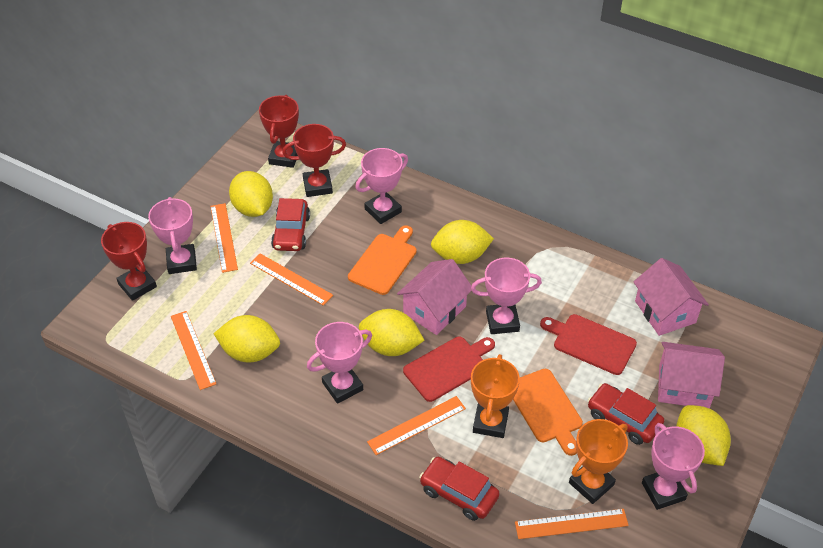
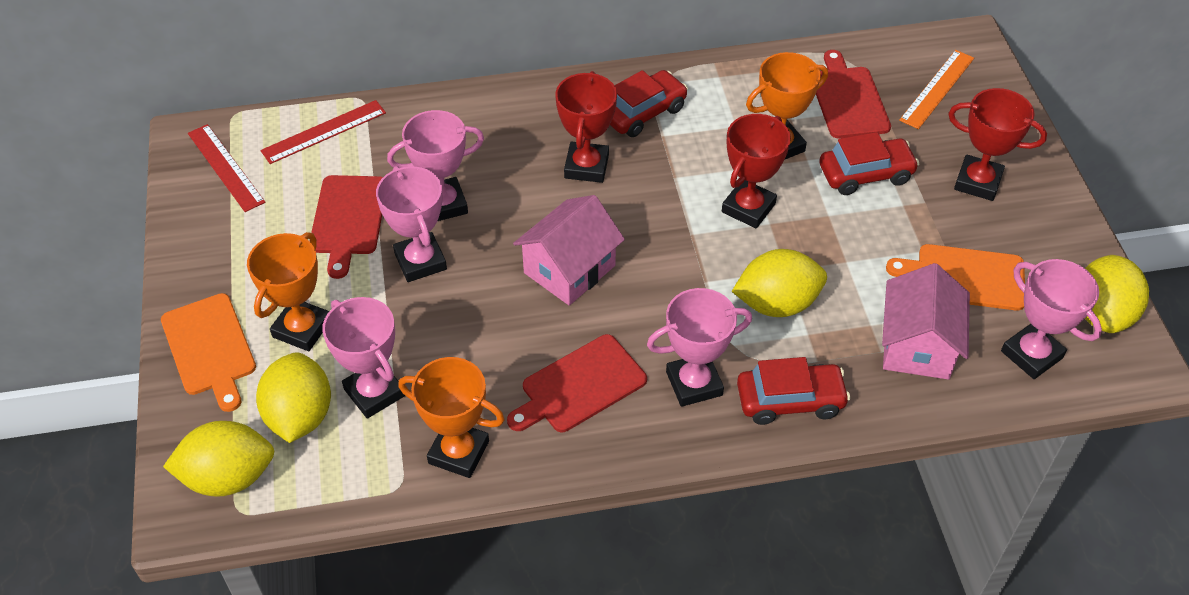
orange ruler: 5 -> 1
orange trophy: 2 -> 3
pink house: 3 -> 2
red cutting board: 2 -> 3
red ruler: 0 -> 2
yellow lemon: 5 -> 4

